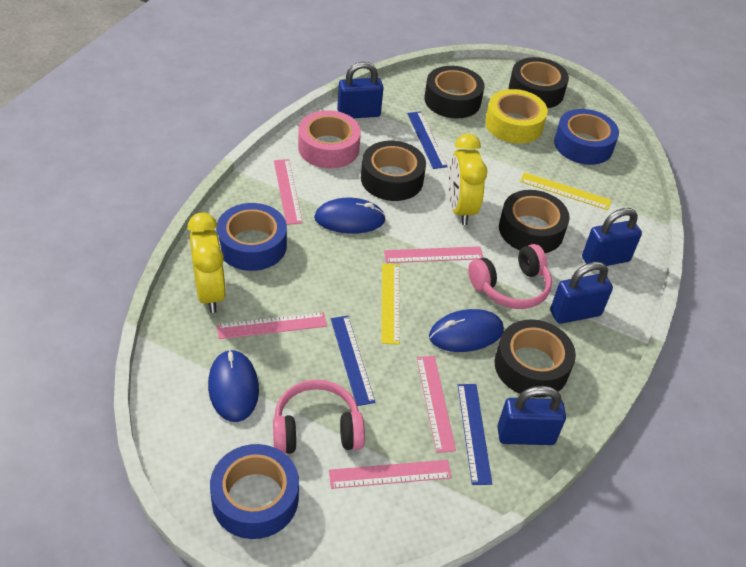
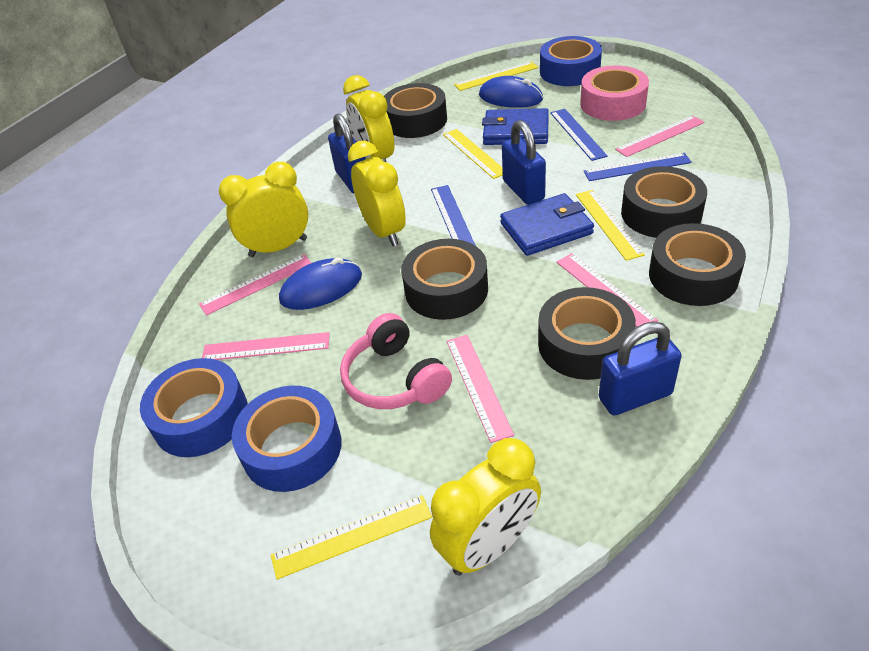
blue mouse: 3 -> 2
blue padlock: 4 -> 3
blue wallet: 0 -> 2
pink headphones: 2 -> 1
yellow clock: 2 -> 4
yellow ruler: 2 -> 4
yellow tape: 1 -> 0

